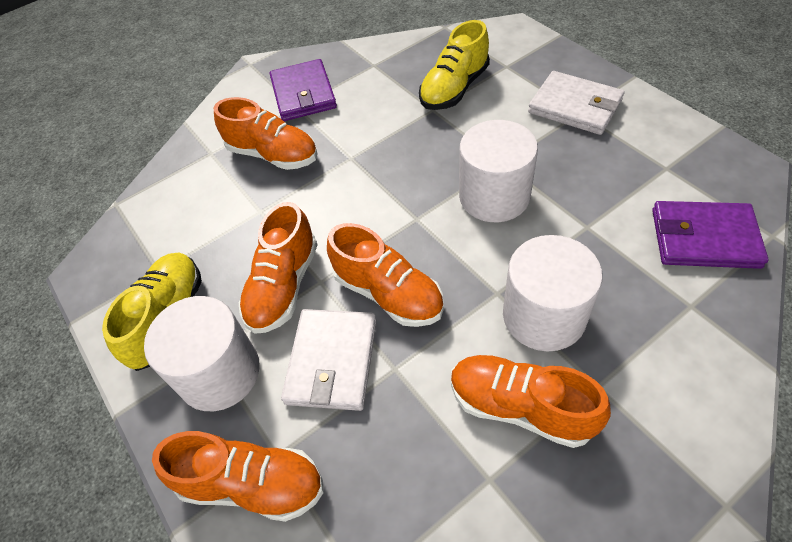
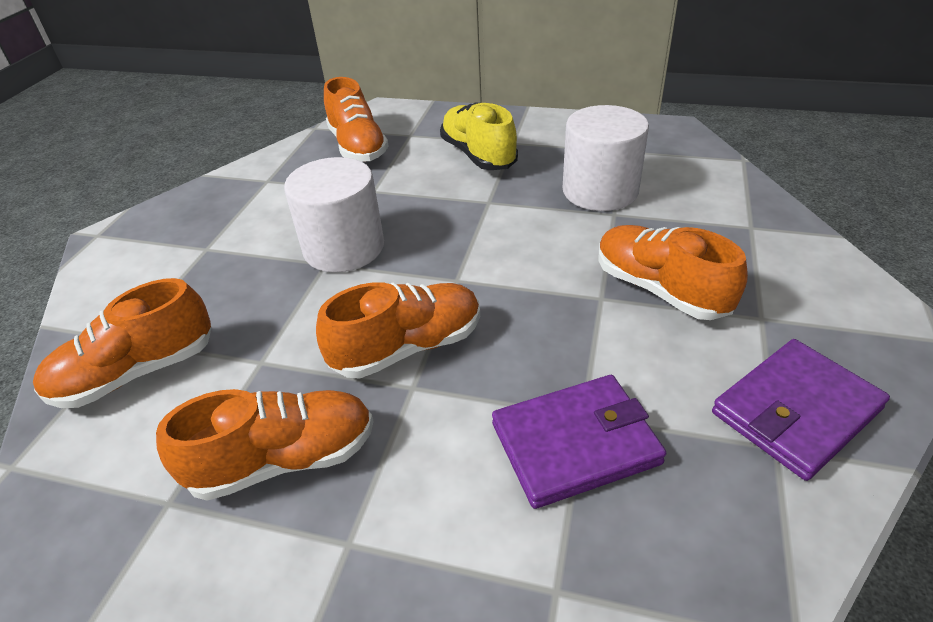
white cylinder: 3 -> 2
white wallet: 2 -> 0
yellow shoe: 2 -> 1

